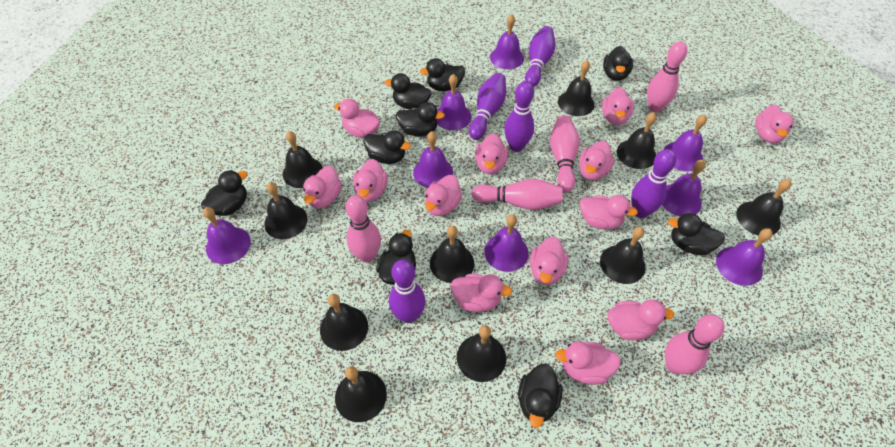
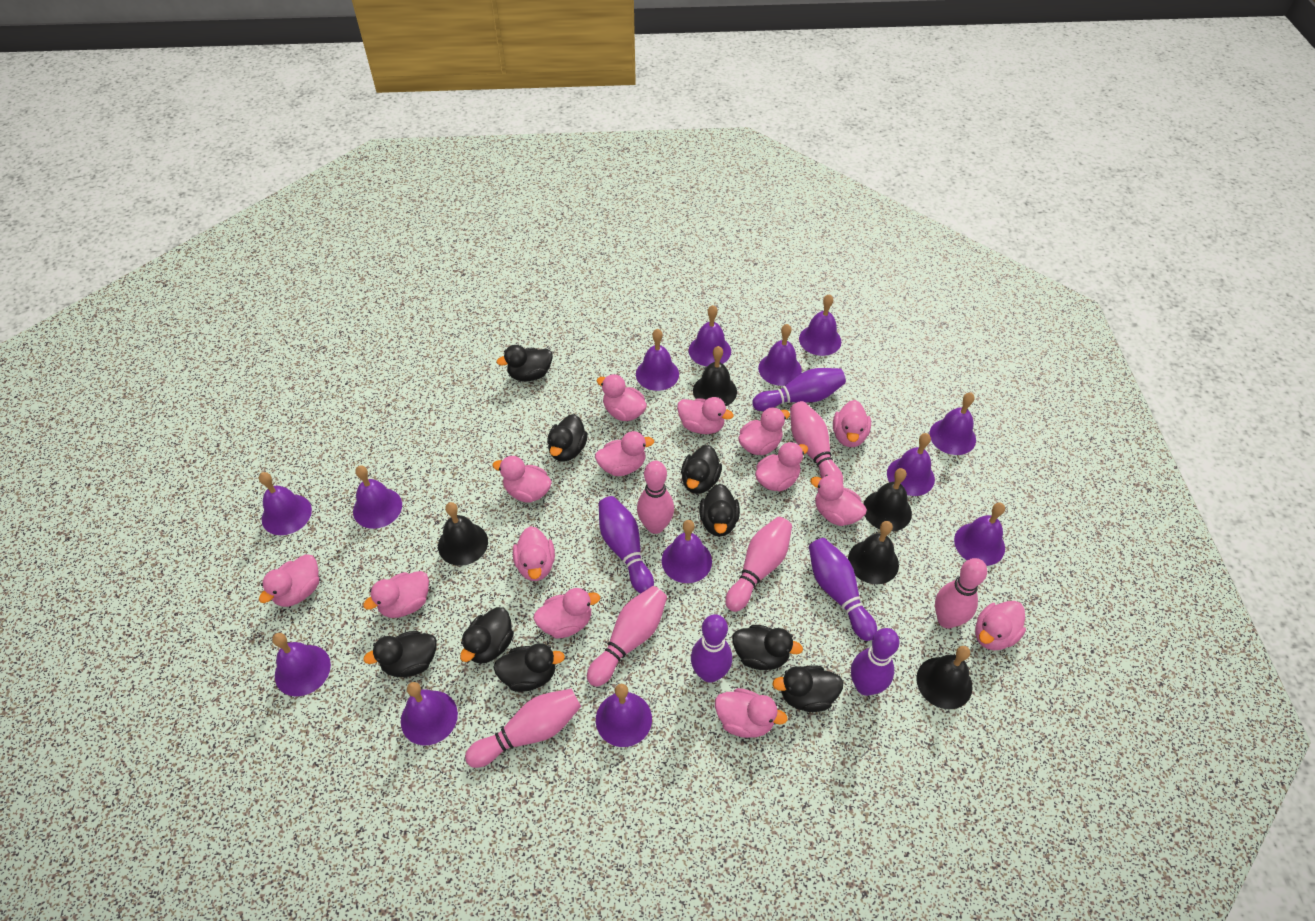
black bell: 10 -> 5
pink bowling pin: 5 -> 6
pink duck: 13 -> 14
purple bell: 8 -> 13

